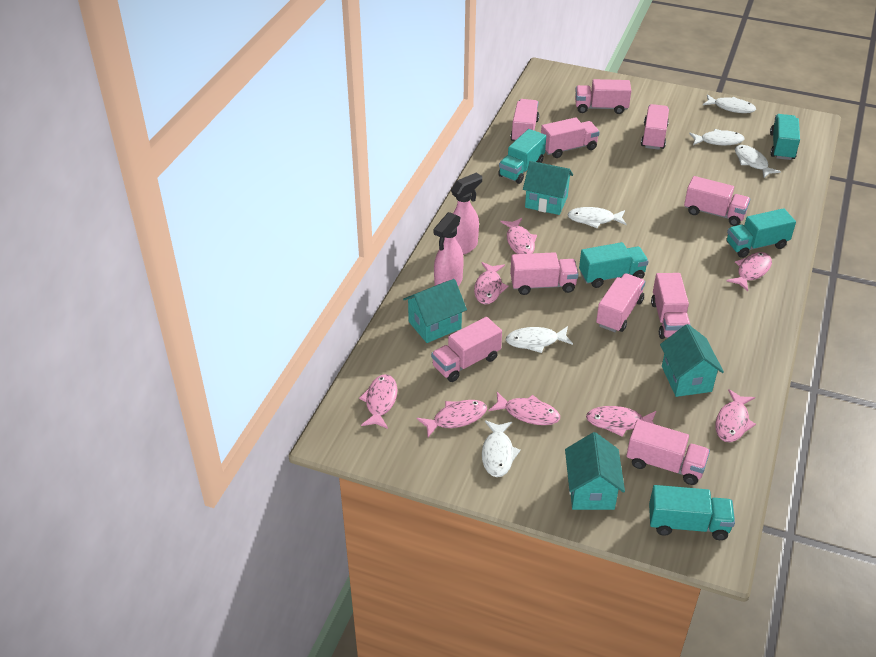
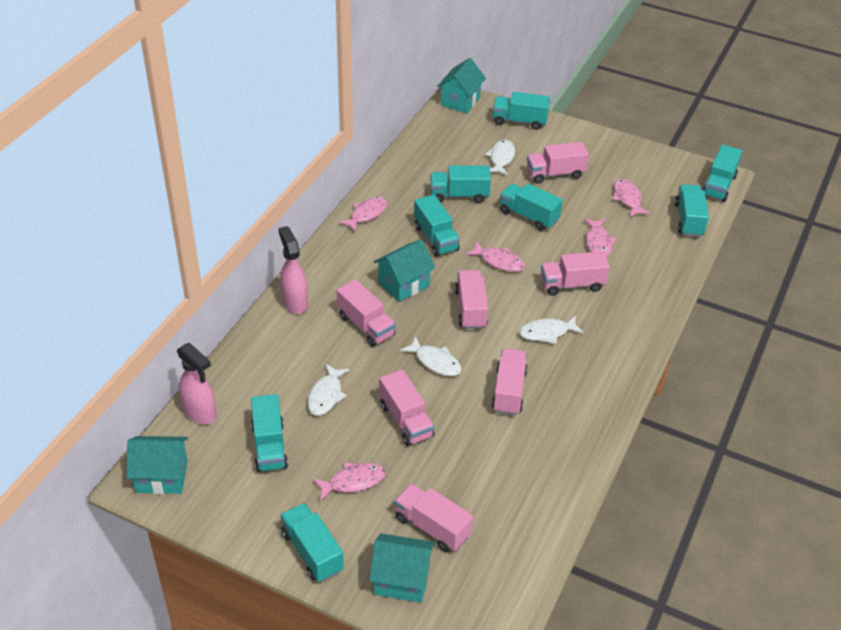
pink fish: 8 -> 5
pink truck: 10 -> 7
turquoise truck: 5 -> 8
white fish: 6 -> 4

